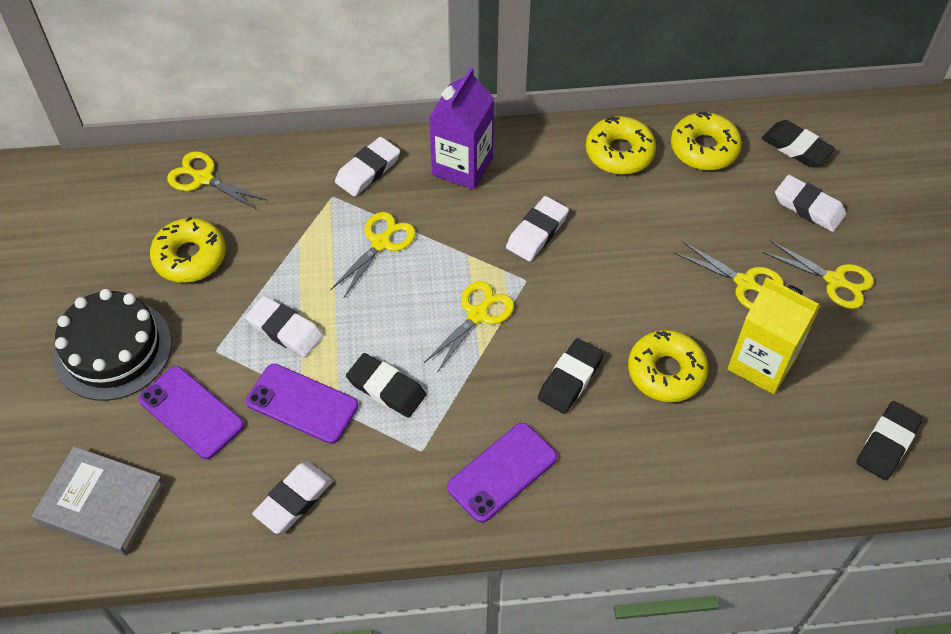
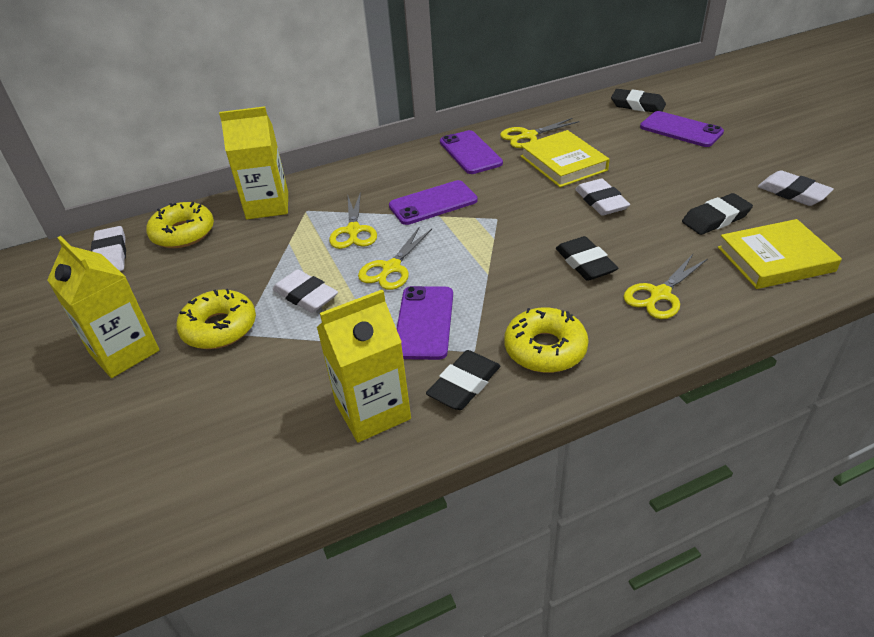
black cake: 1 -> 0
grey book: 1 -> 0
purple carton: 1 -> 0
purple phone: 3 -> 4
white eraser: 5 -> 4
yellow book: 0 -> 2
yellow carton: 1 -> 3
yellow donut: 4 -> 3
yellow scissors: 5 -> 4

